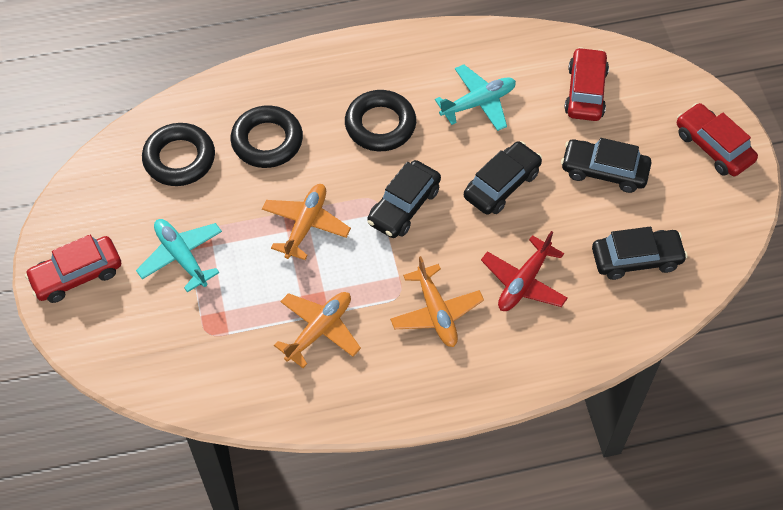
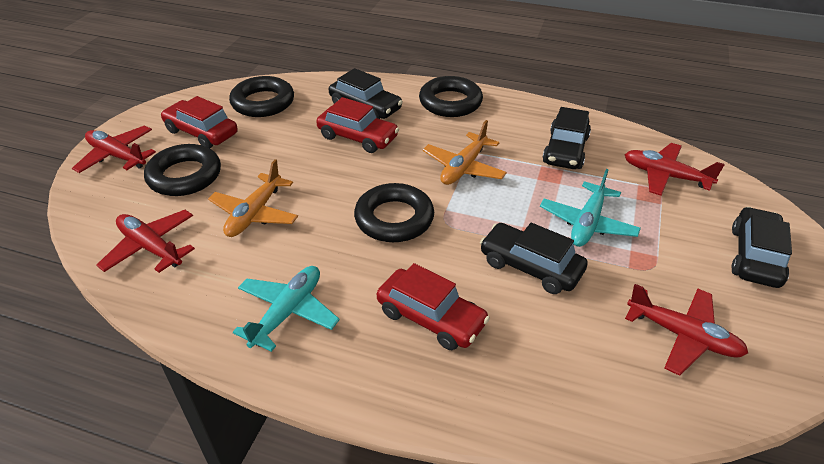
black ring: 3 -> 4
orange plane: 3 -> 2
red plane: 1 -> 4

